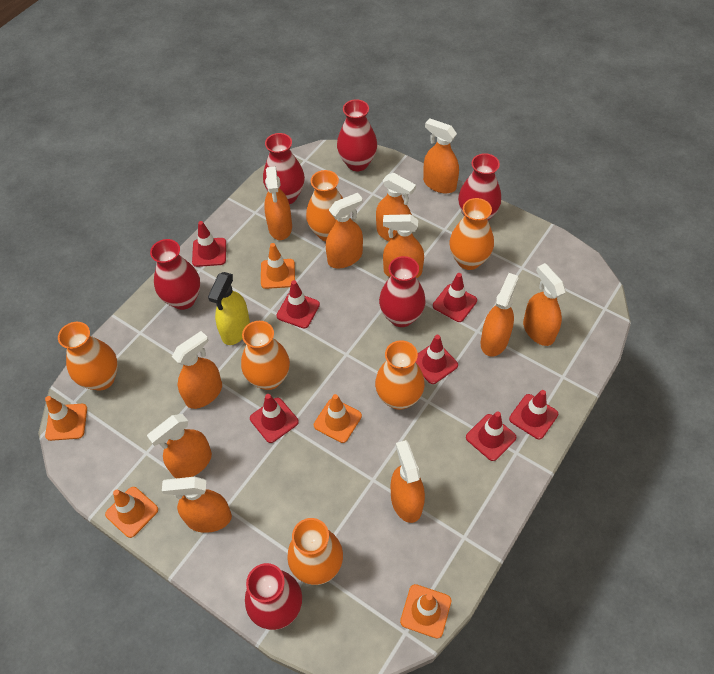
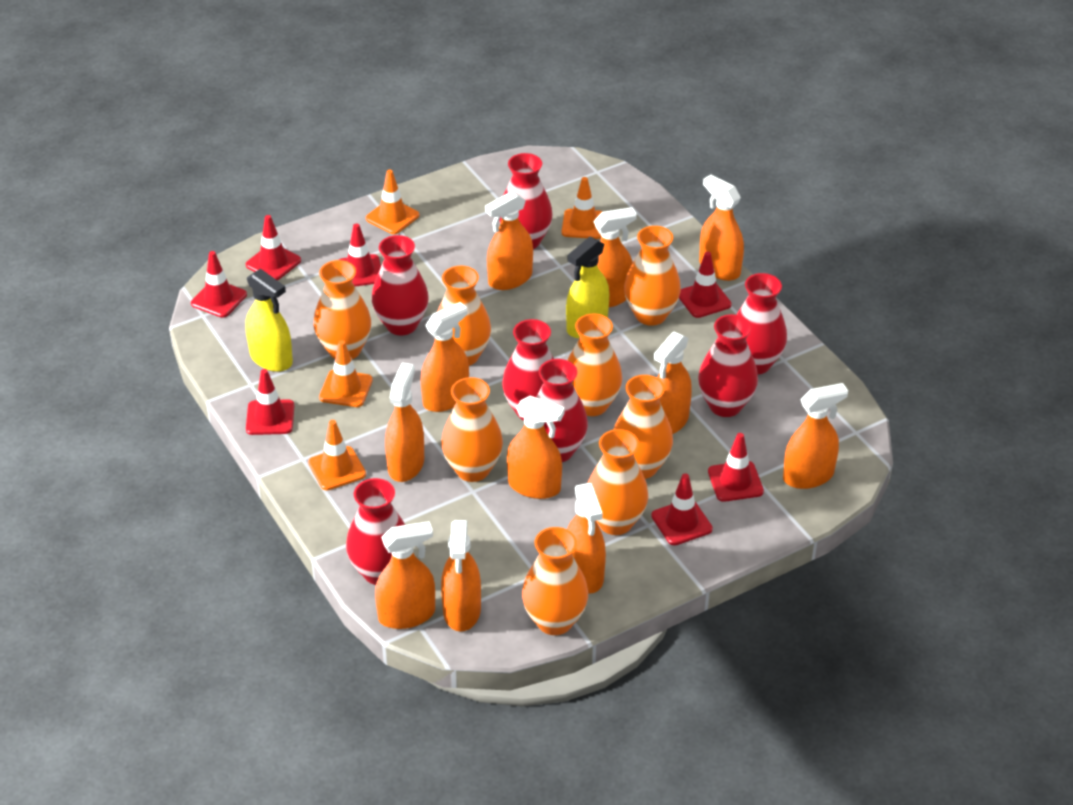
orange traffic cone: 5 -> 4
orange vase: 6 -> 8
red vase: 6 -> 7
yellow spray bottle: 1 -> 2

